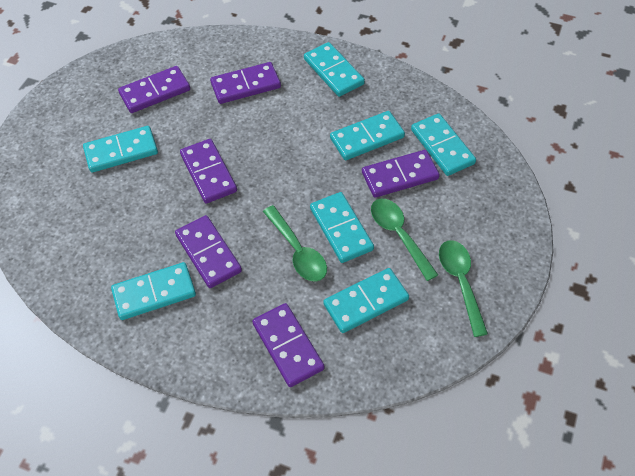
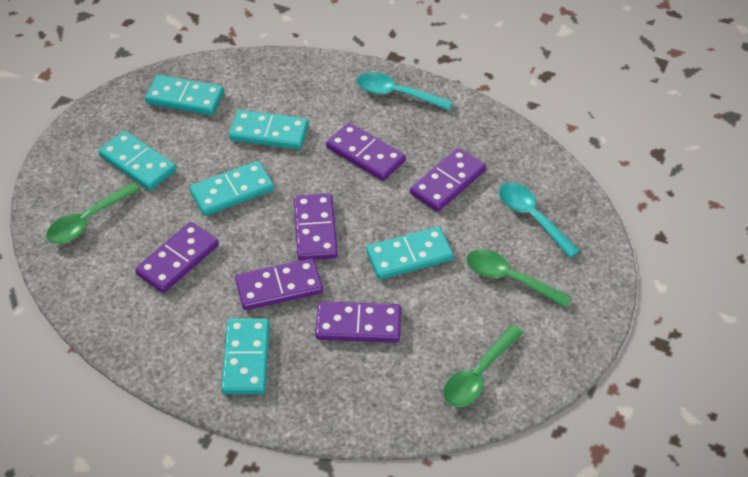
turquoise domino: 7 -> 6
turquoise spoon: 0 -> 2

